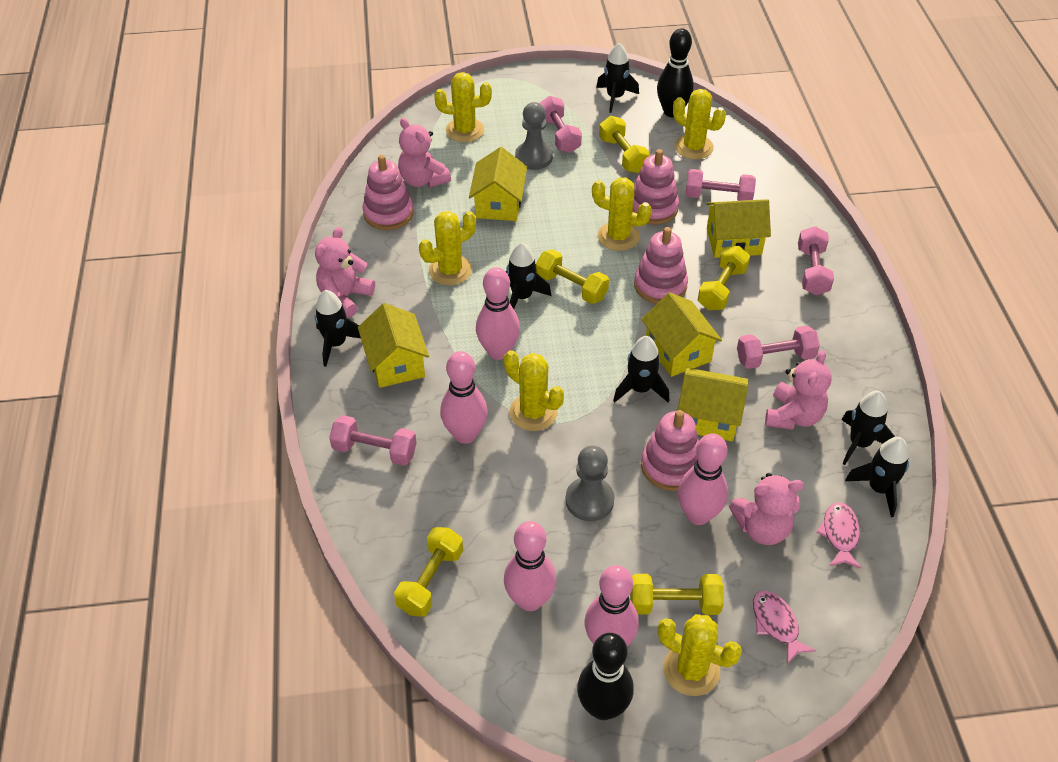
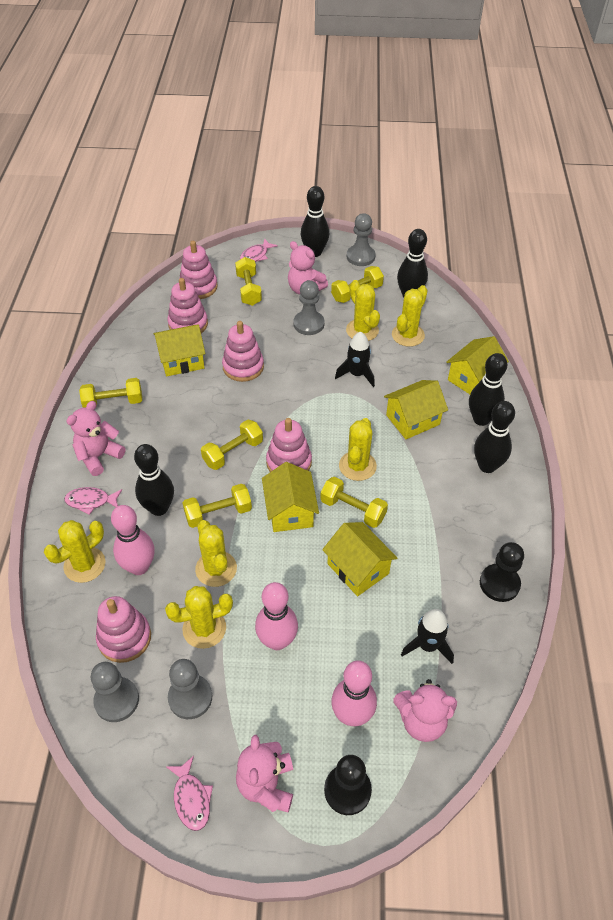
black bowling pin: 2 -> 5
black pawn: 0 -> 2
black rocket: 6 -> 2
grey pawn: 2 -> 4
pink bowling pin: 5 -> 3
pink dumbbell: 5 -> 0
pink fish: 2 -> 3
pink stacking toy: 4 -> 5
yellow dumbbell: 5 -> 6

